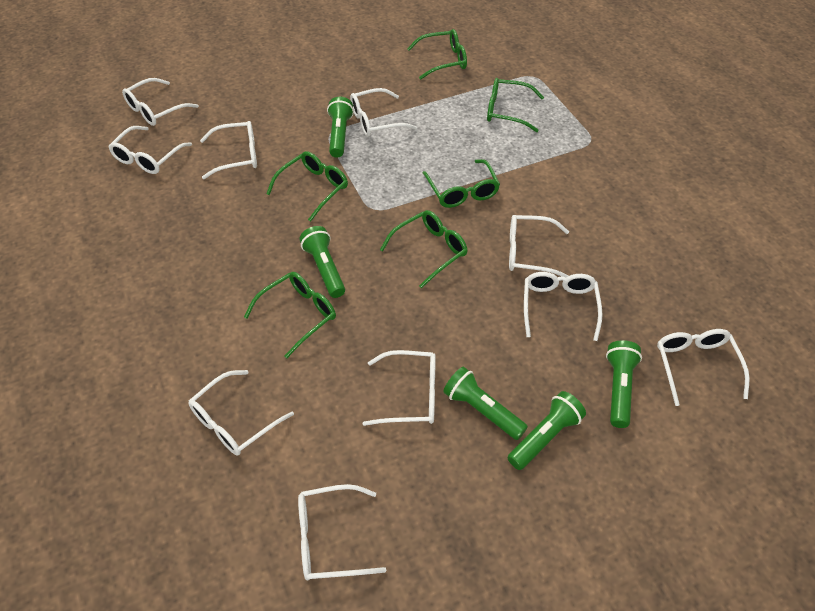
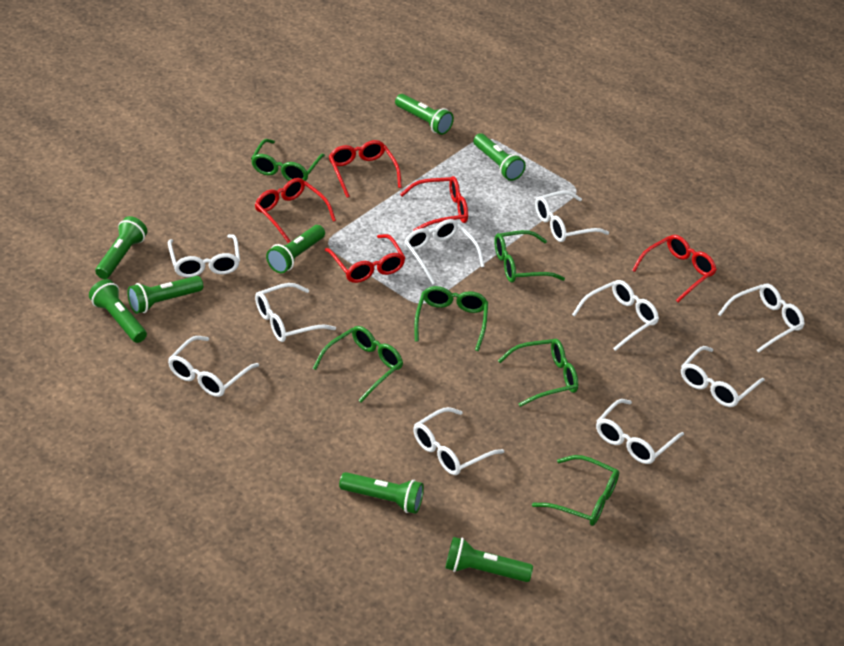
green flashlight: 5 -> 8
red glasses: 0 -> 5

